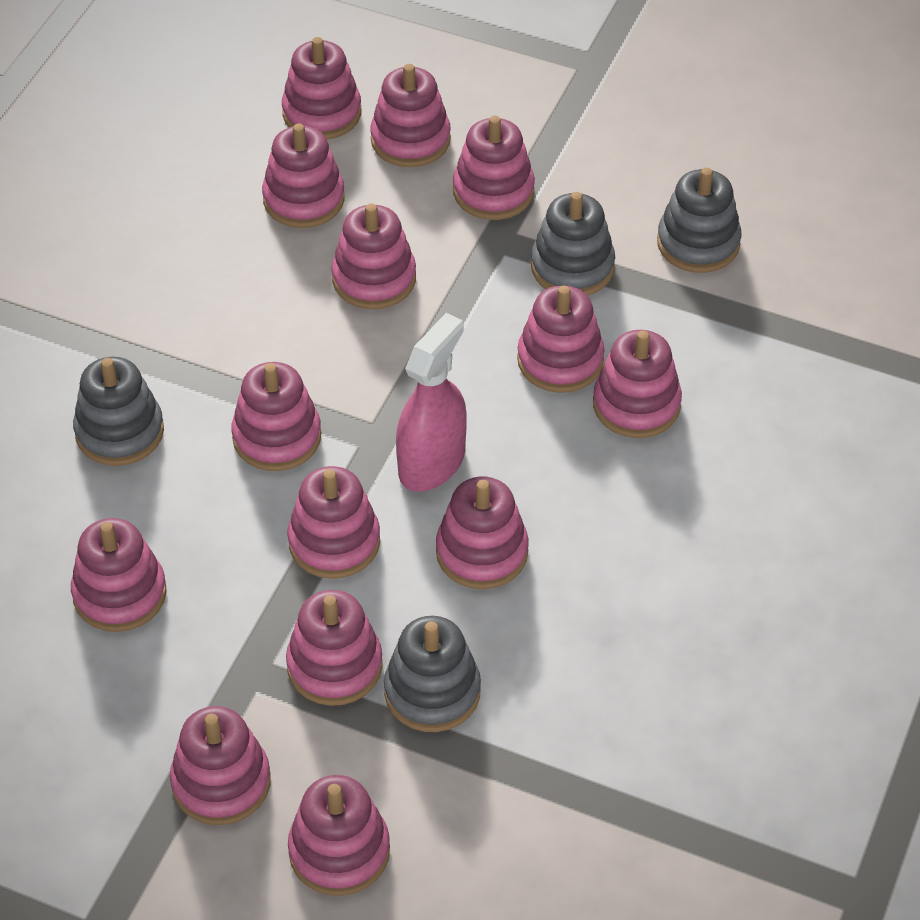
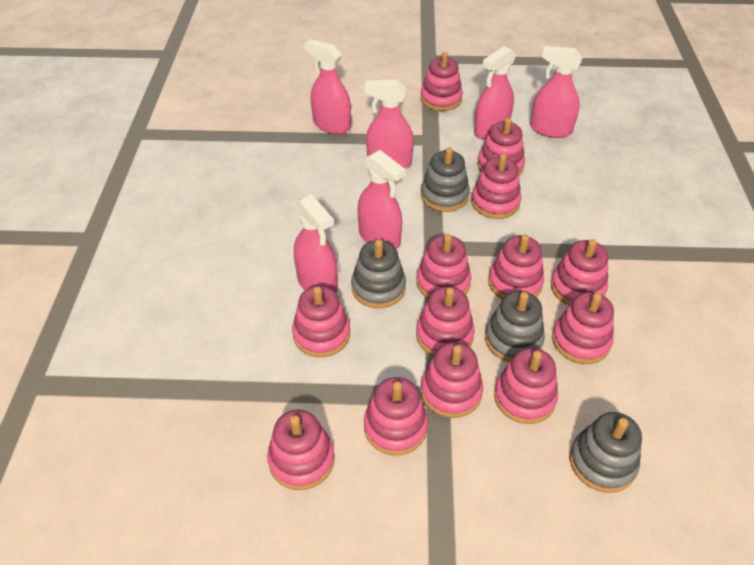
pink spray bottle: 1 -> 6
pink stacking toy: 14 -> 13

